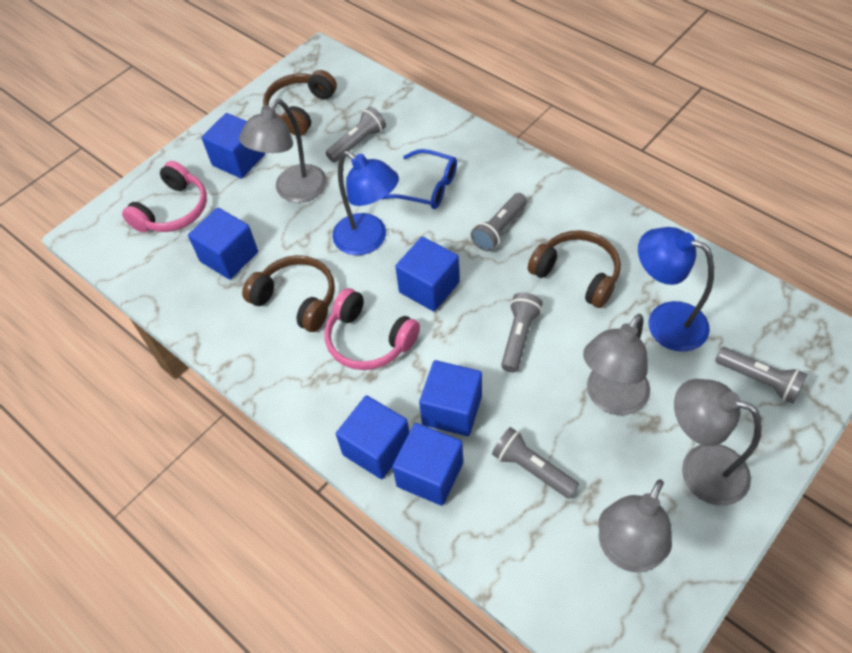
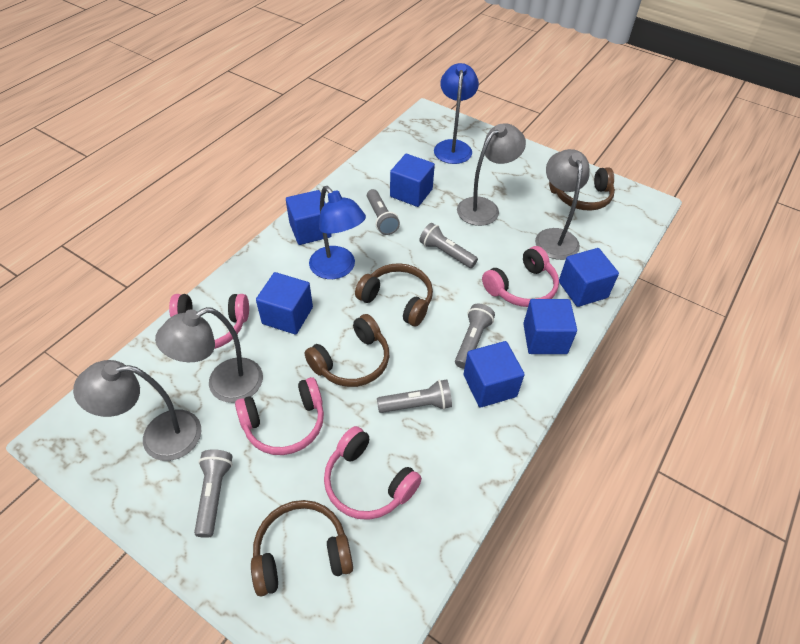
blue glasses: 1 -> 0
brown headphones: 3 -> 4
pink headphones: 2 -> 4

